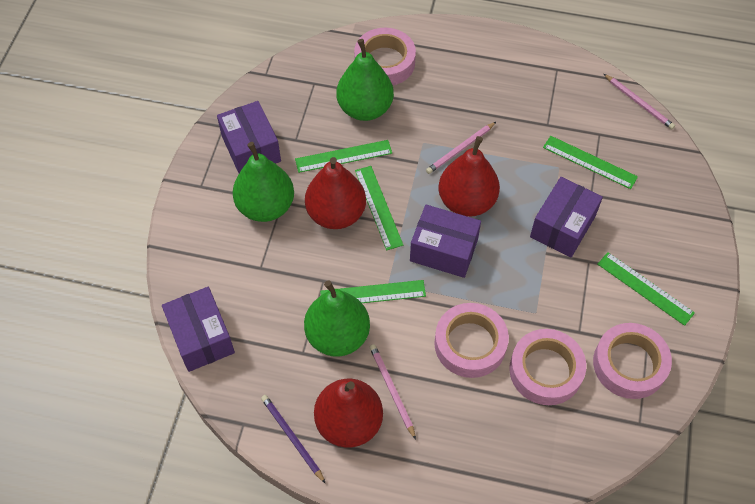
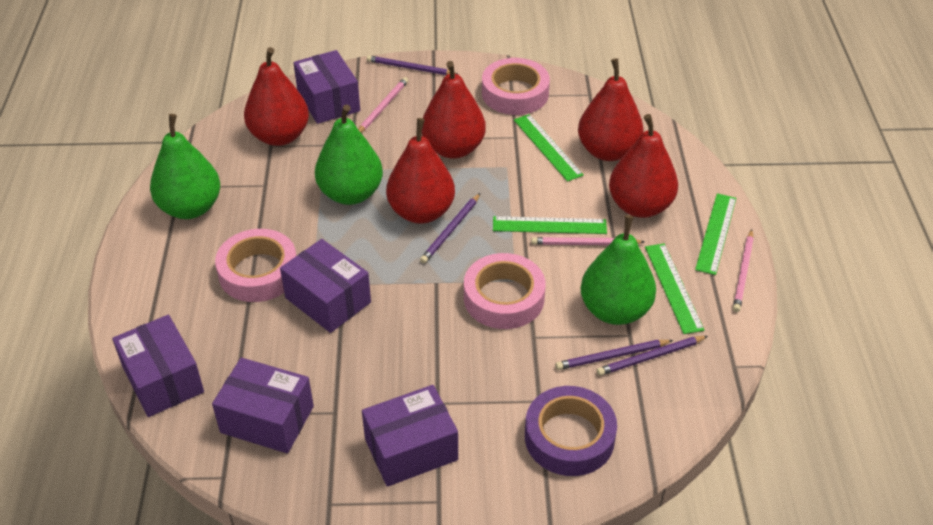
green ruler: 5 -> 4
pink tape: 4 -> 3
purple box: 4 -> 5
purple pencil: 1 -> 4
purple tape: 0 -> 1
red pear: 3 -> 5

